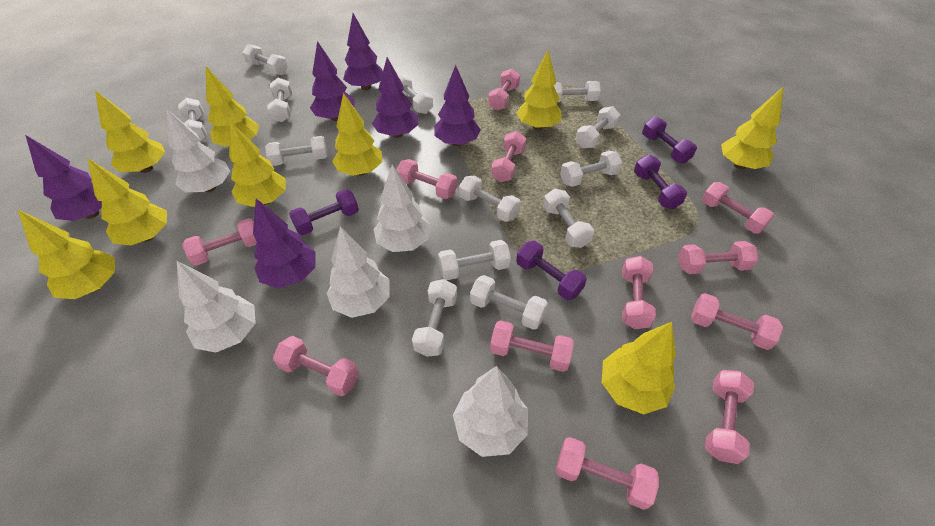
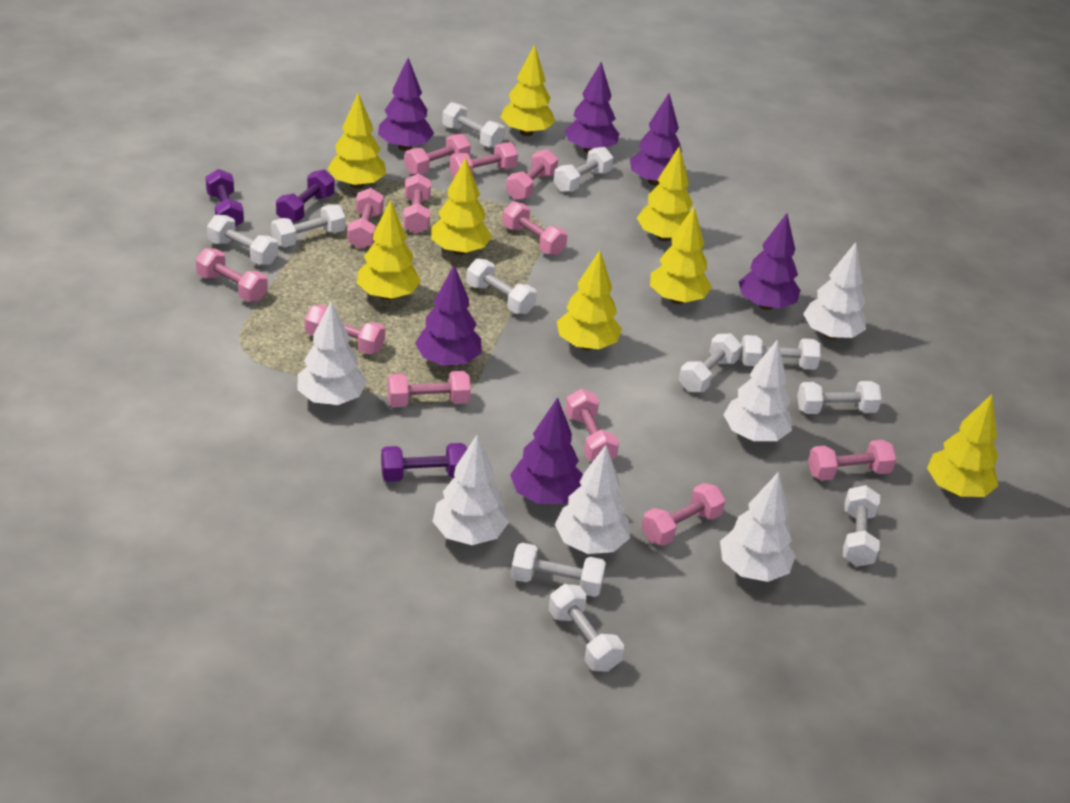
purple dumbbell: 4 -> 3
white dumbbell: 13 -> 11
white tree: 5 -> 6
yellow tree: 9 -> 8

